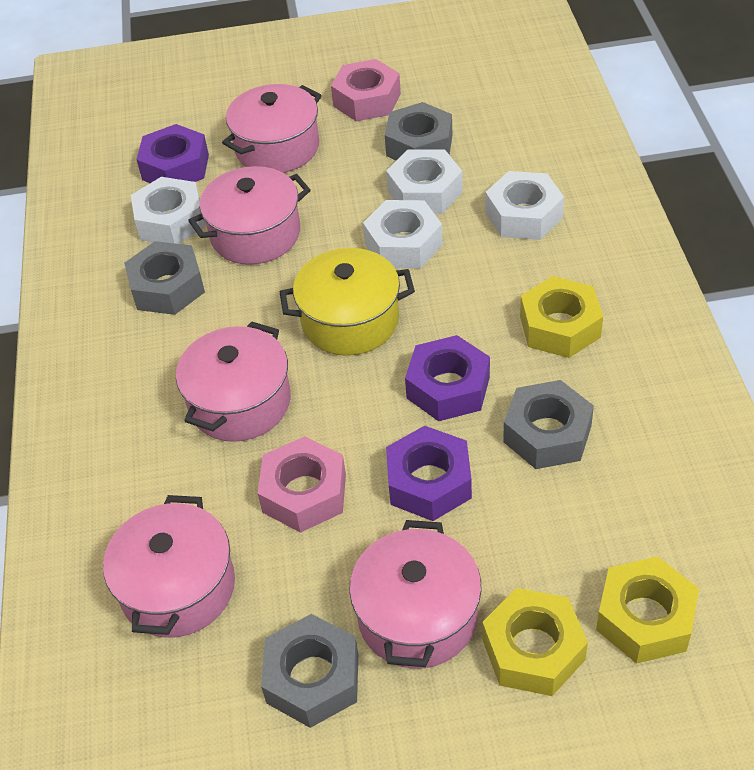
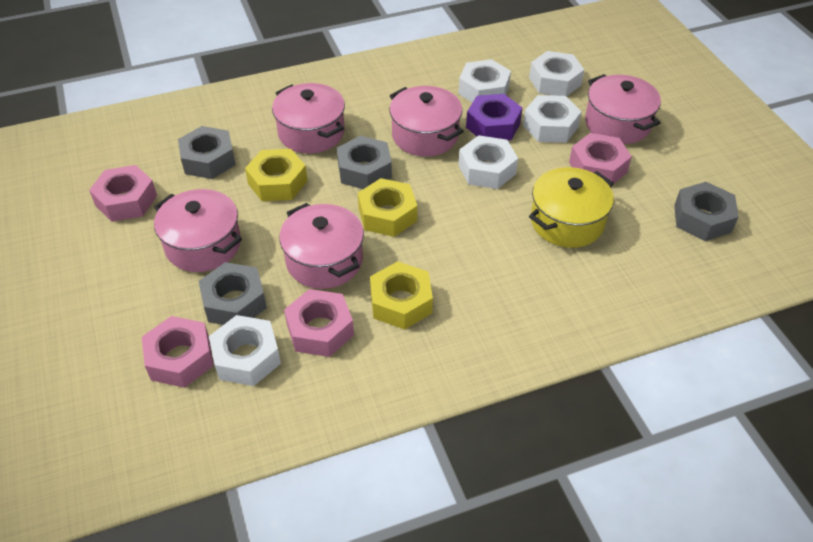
pink nut: 2 -> 4
purple nut: 3 -> 1
white nut: 4 -> 5

